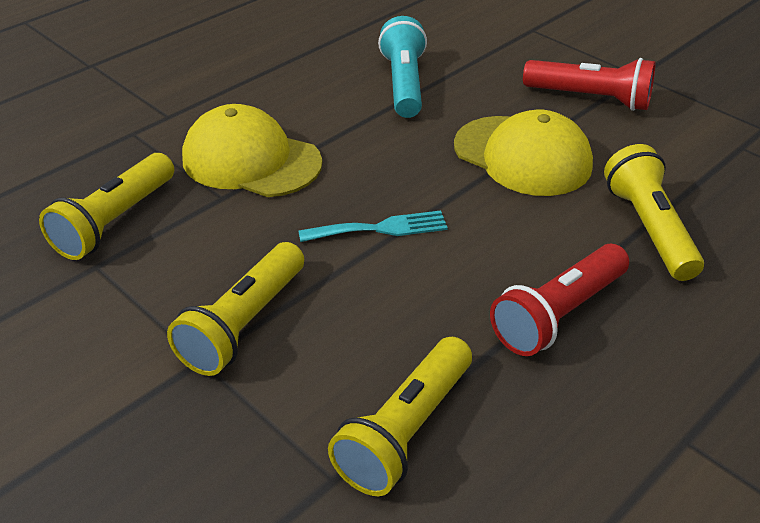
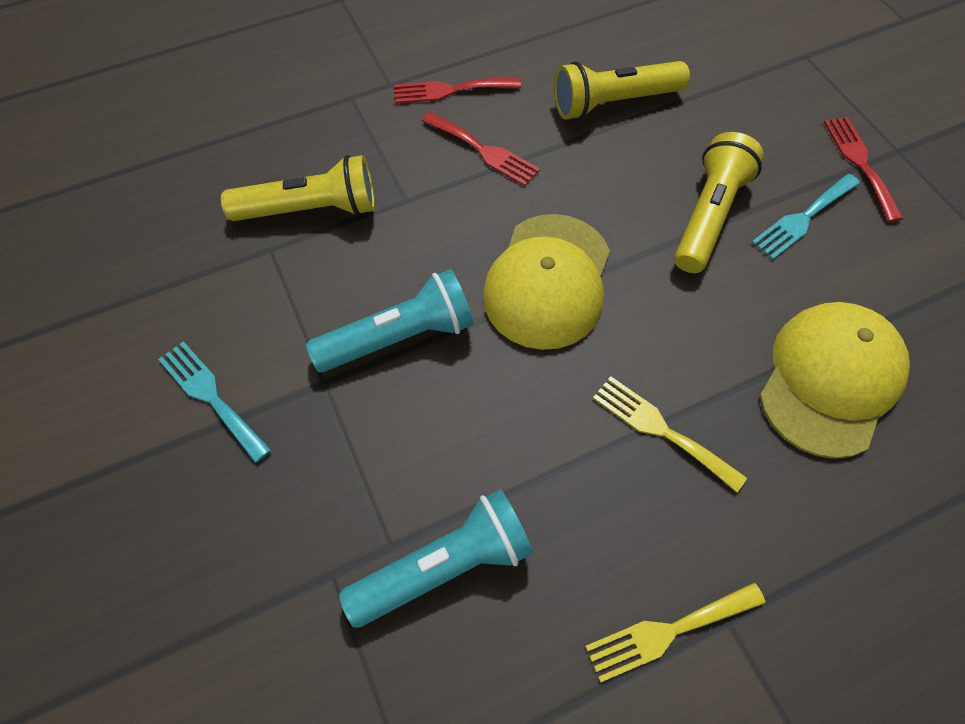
red flashlight: 2 -> 0
red fork: 0 -> 3
turquoise flashlight: 1 -> 2
turquoise fork: 1 -> 2
yellow flashlight: 4 -> 3
yellow fork: 0 -> 2

